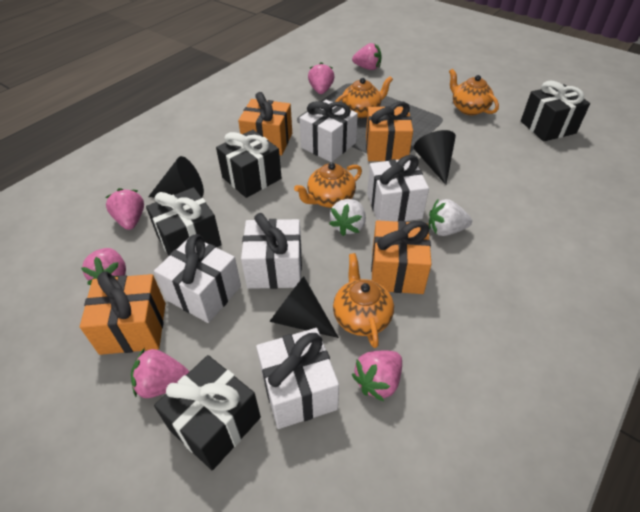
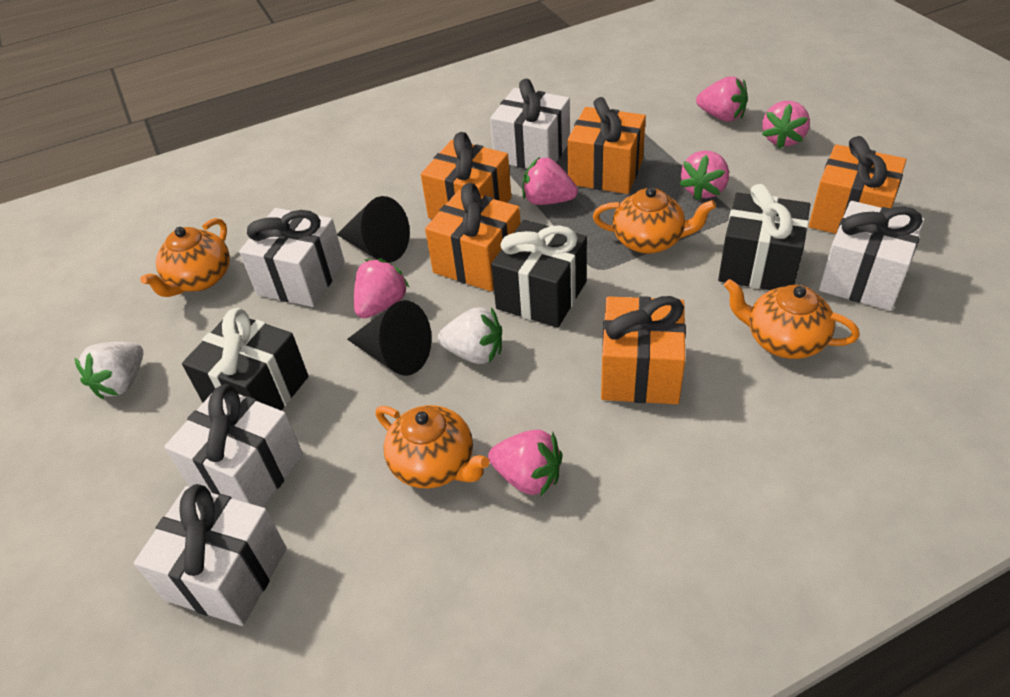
black cone: 3 -> 2
black gift: 4 -> 3
orange gift: 4 -> 5

